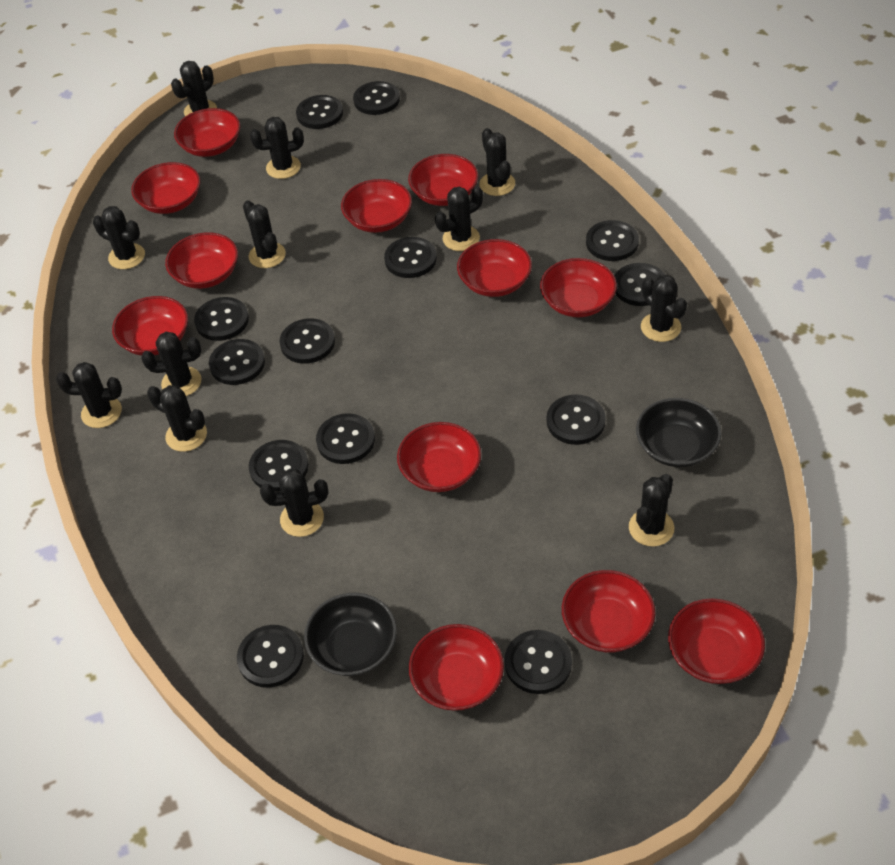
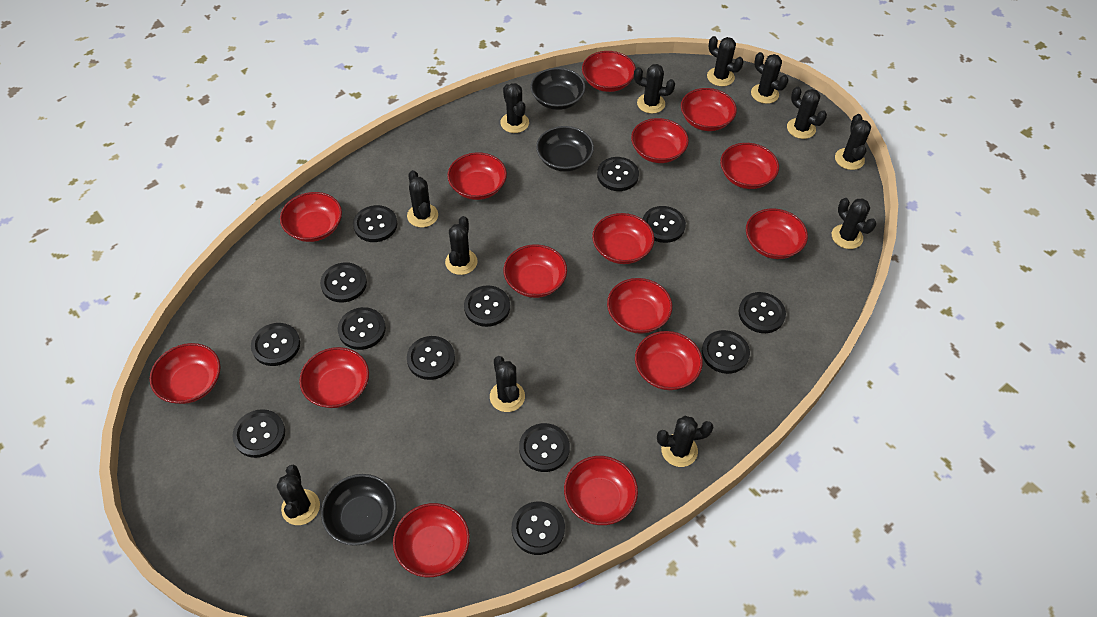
black bowl: 2 -> 3
red bowl: 12 -> 15

